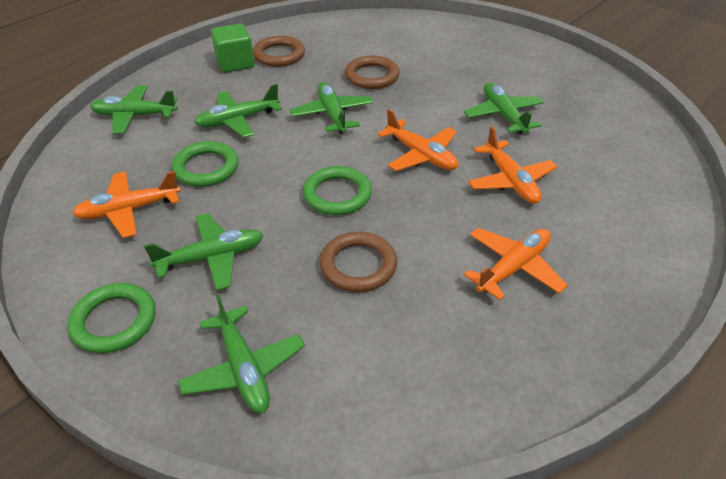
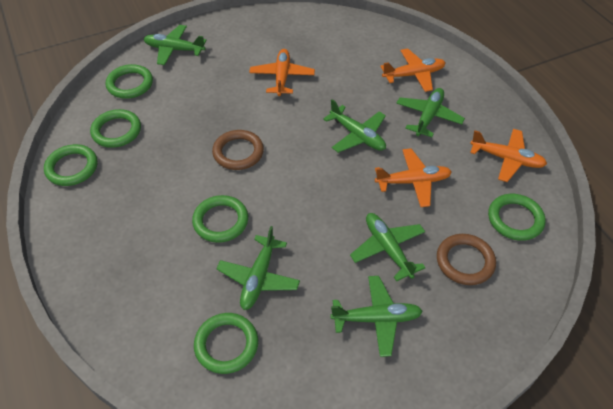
brown ring: 3 -> 2
green cube: 1 -> 0
green ring: 3 -> 6

